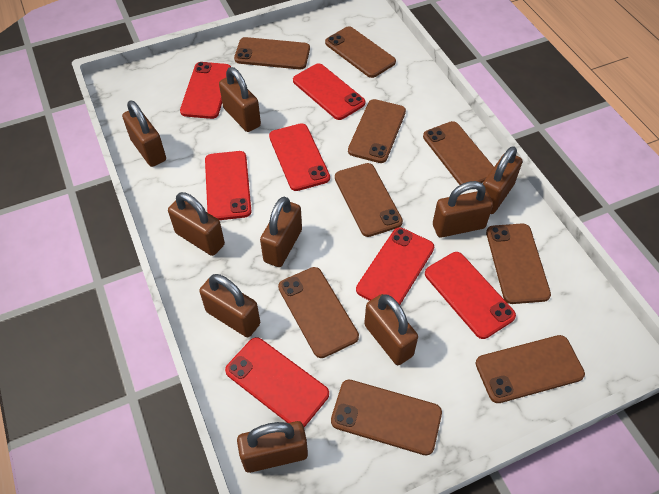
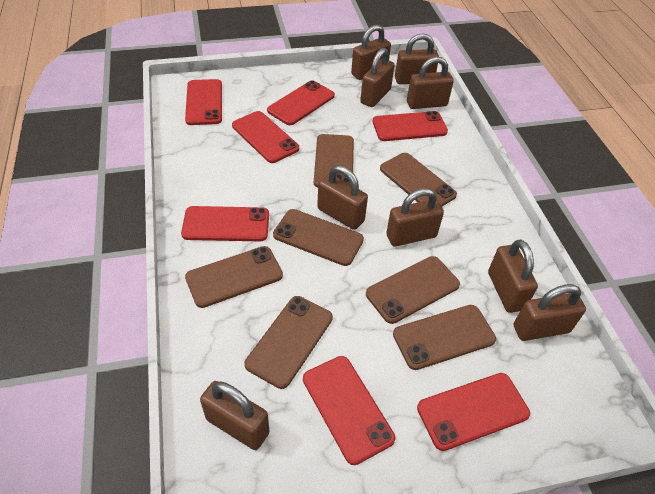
brown phone: 9 -> 7

